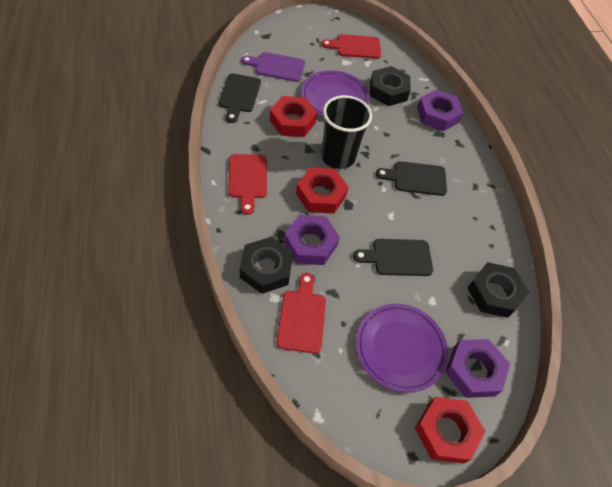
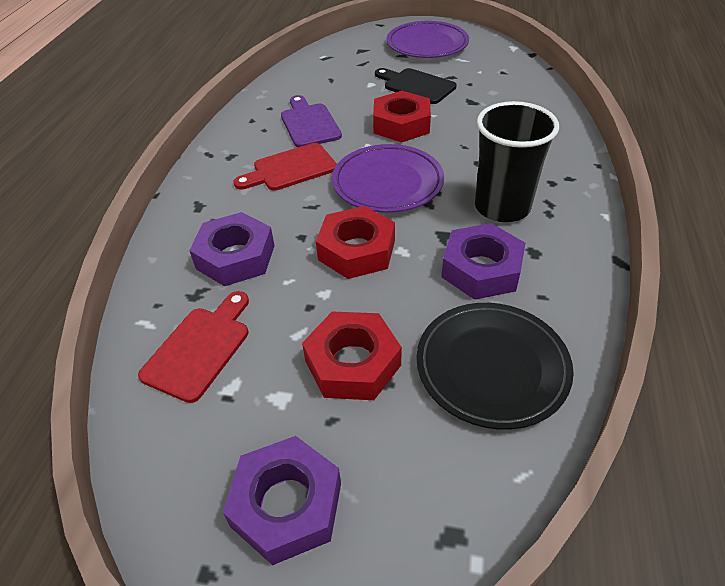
black cutting board: 3 -> 1
black nut: 3 -> 0
black plate: 0 -> 1
red cutting board: 3 -> 2

